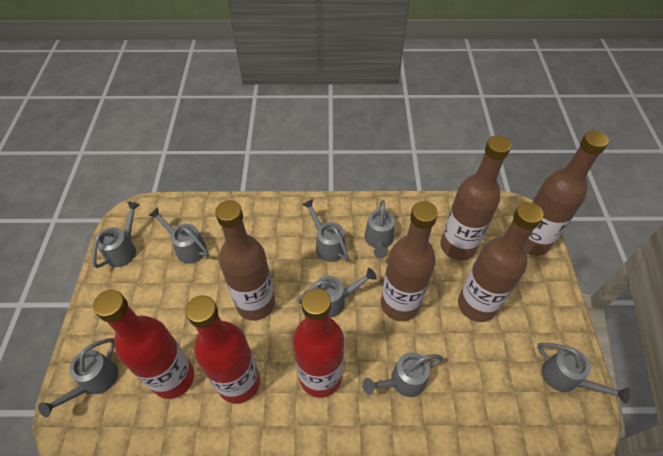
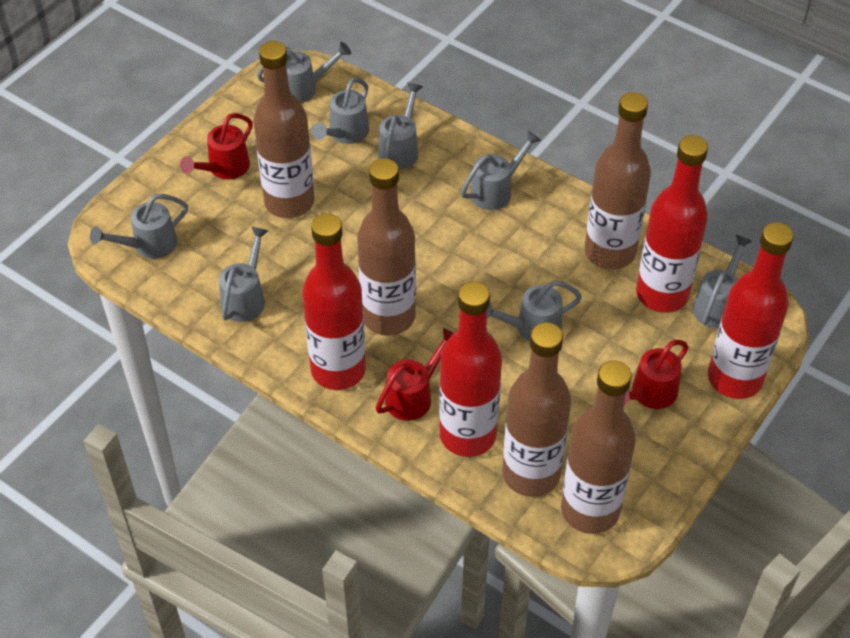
red bottle: 3 -> 4
red watering can: 0 -> 3

